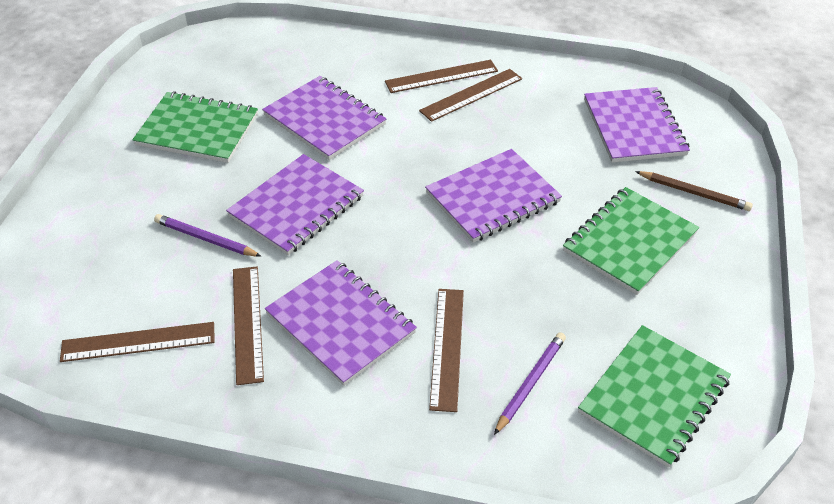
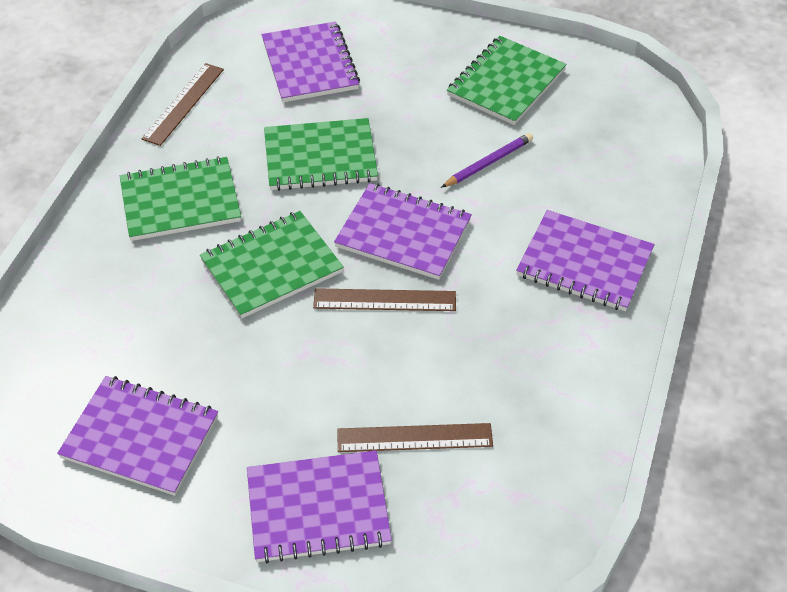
brown pencil: 1 -> 0
brown ruler: 5 -> 3
green notebook: 3 -> 4
purple pencil: 2 -> 1

